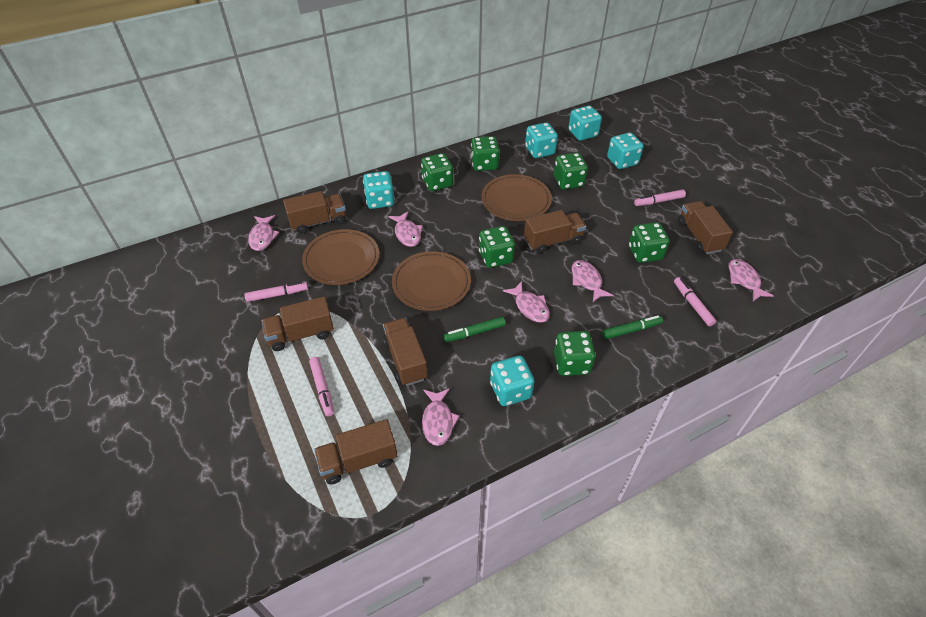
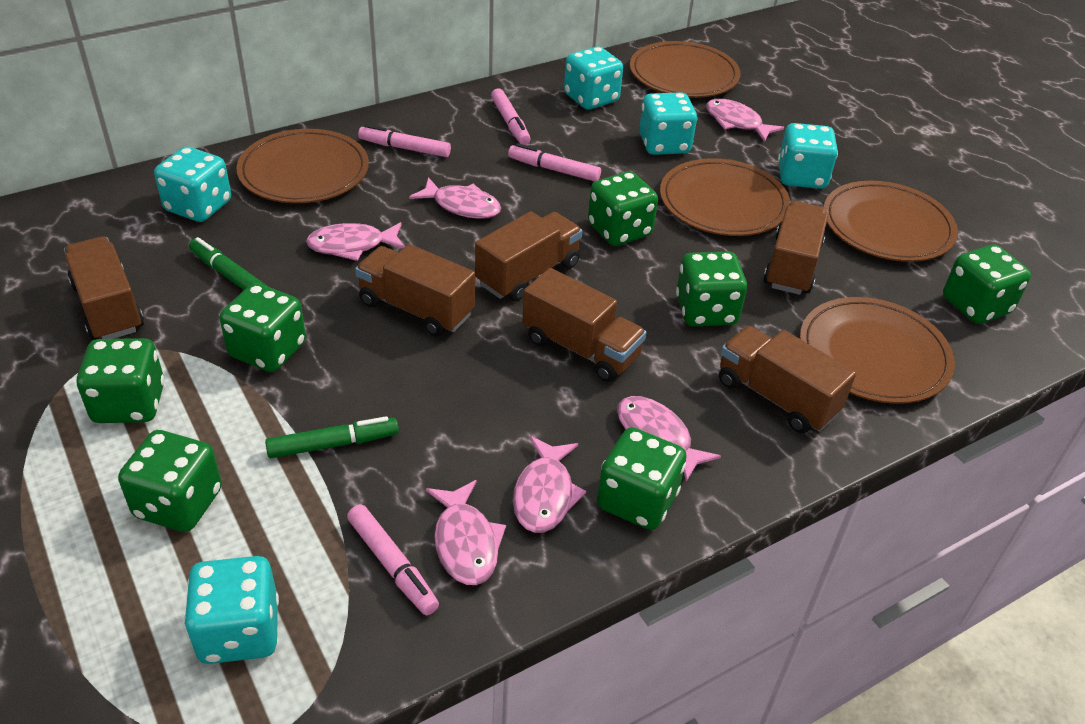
brown plate: 3 -> 5
green dice: 6 -> 7

